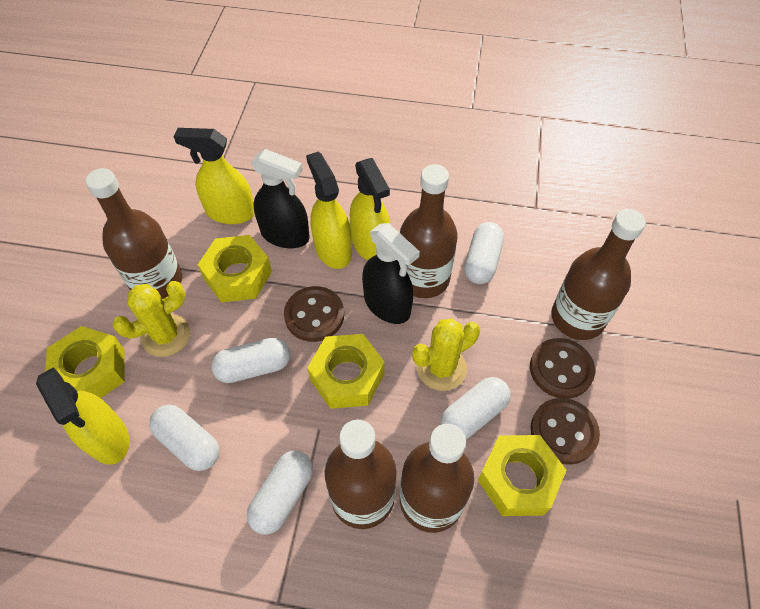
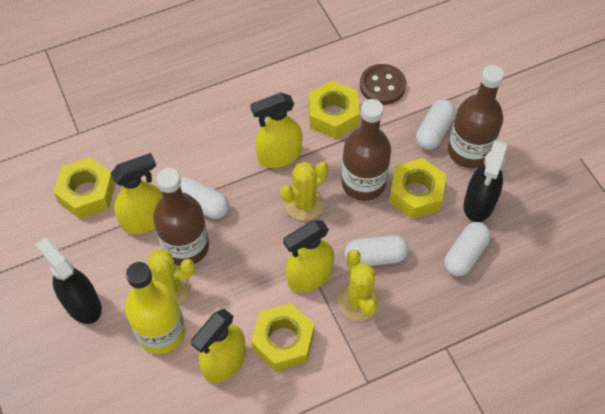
brown bottle: 5 -> 3
brown button: 3 -> 1
white capsule: 5 -> 4
yellow bottle: 0 -> 1
yellow cactus: 2 -> 3

